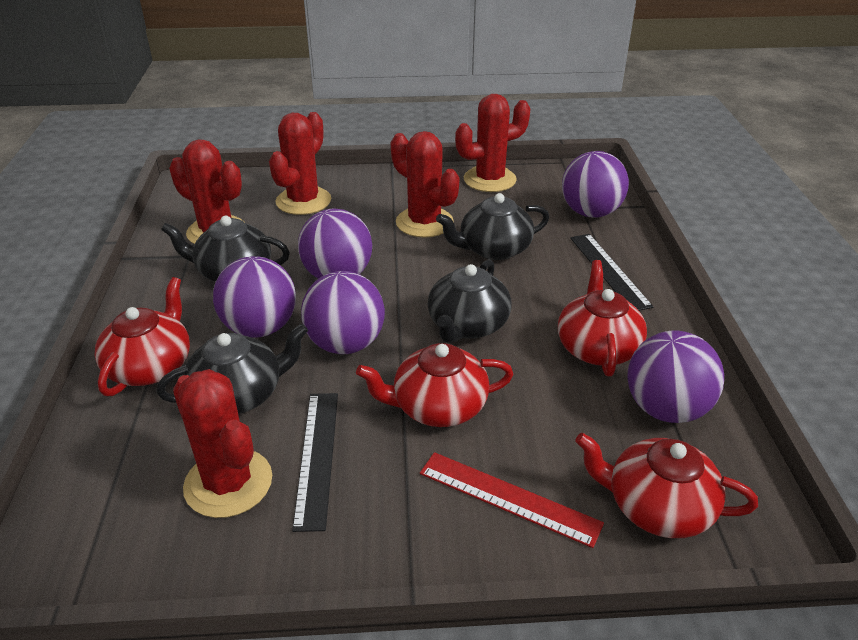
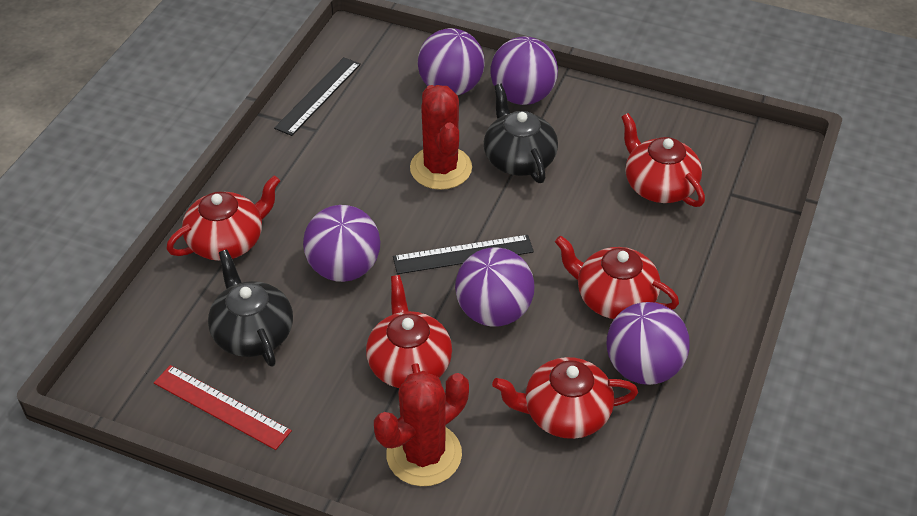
black teapot: 4 -> 2
red cactus: 5 -> 2
red teapot: 4 -> 5

